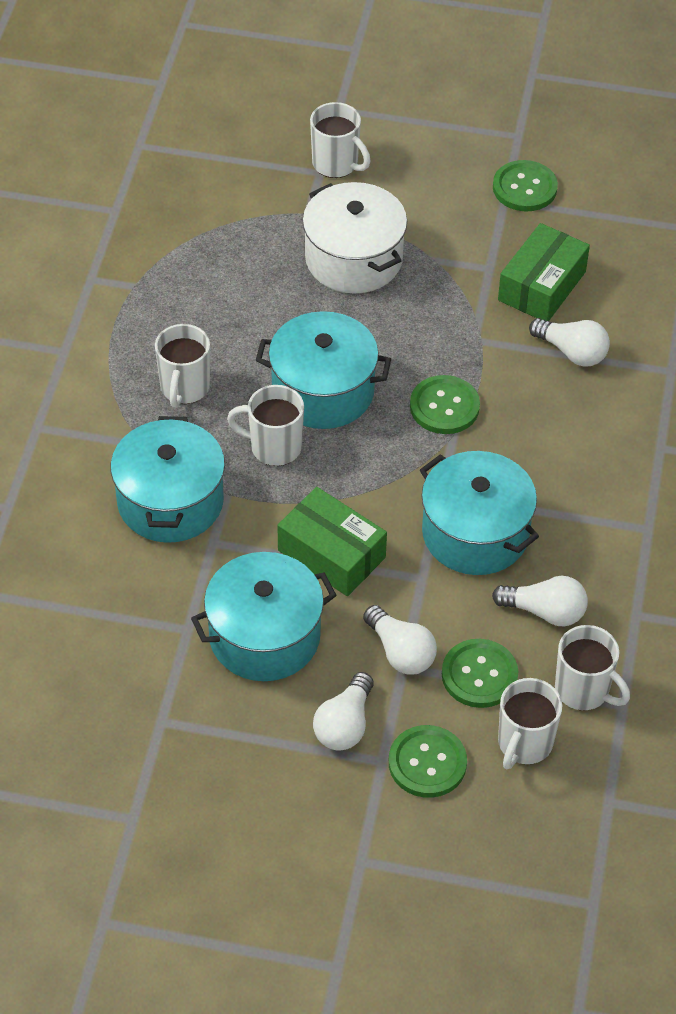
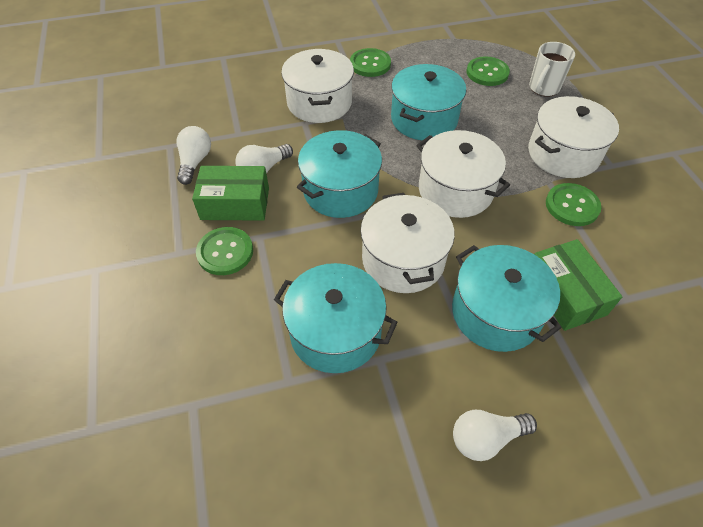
white light bulb: 4 -> 3
white mug: 5 -> 1
white pot: 1 -> 4

